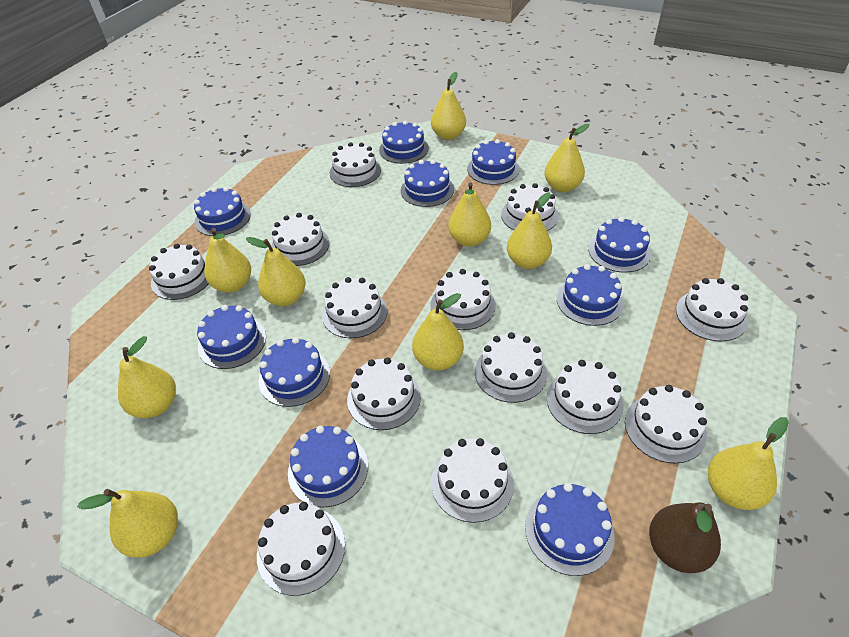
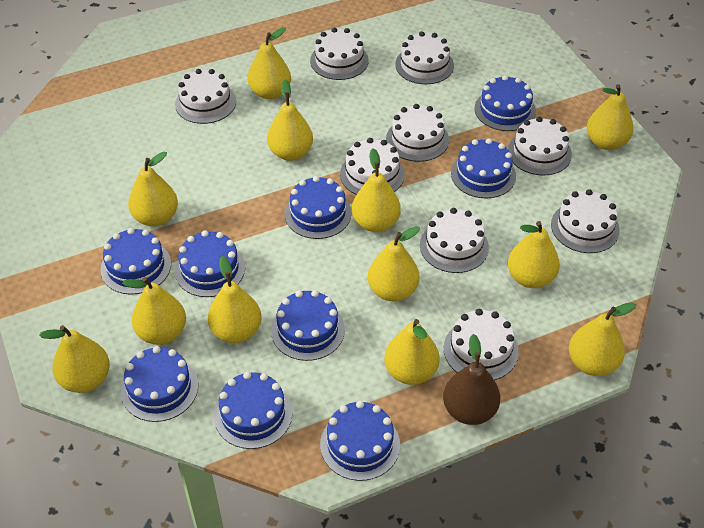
blue cake: 10 -> 9
white cake: 13 -> 9
yellow pear: 10 -> 12

